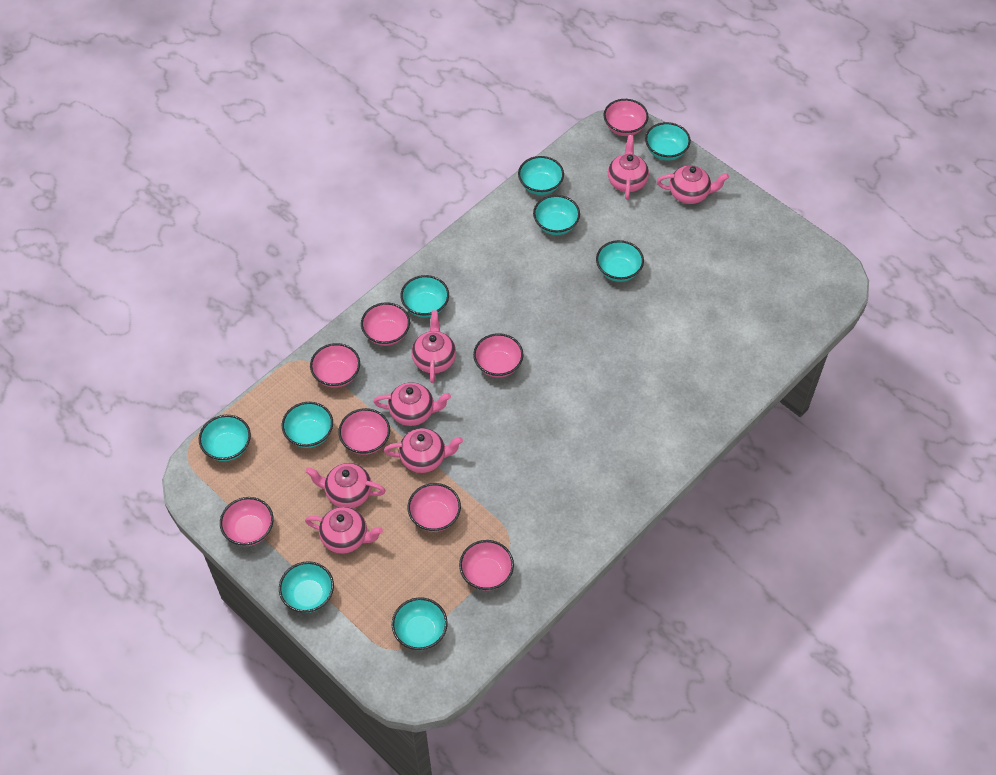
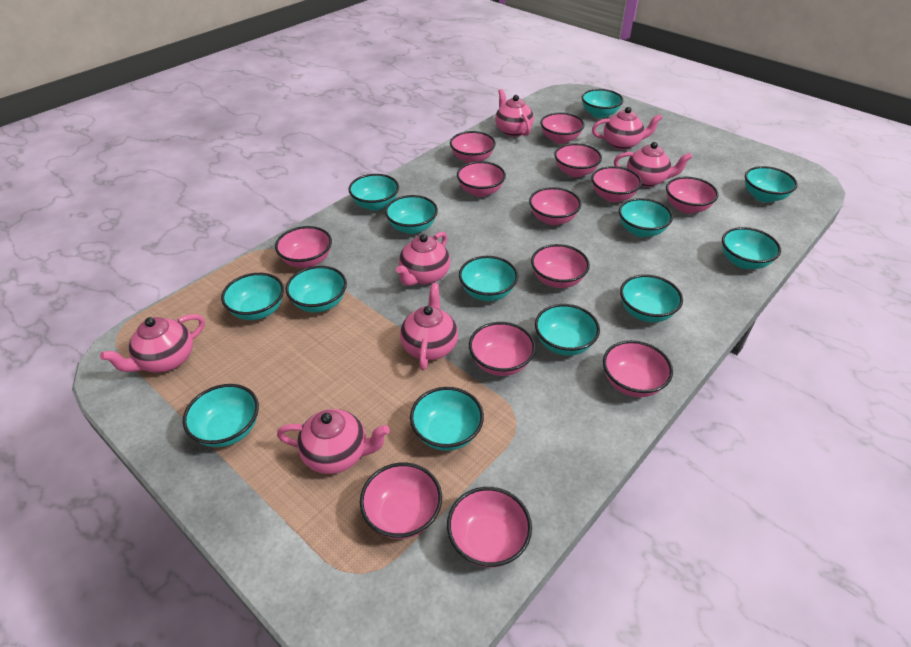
pink bowl: 8 -> 13
turquoise bowl: 9 -> 13

